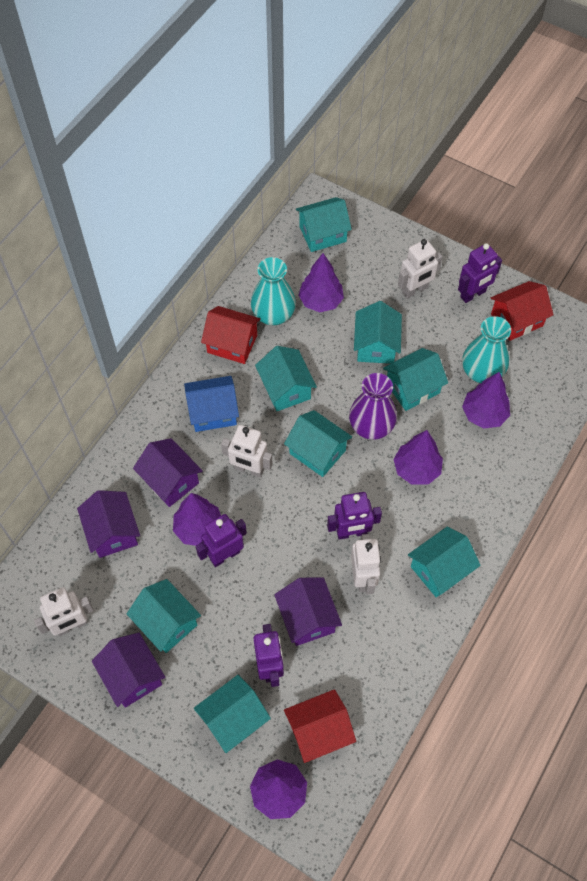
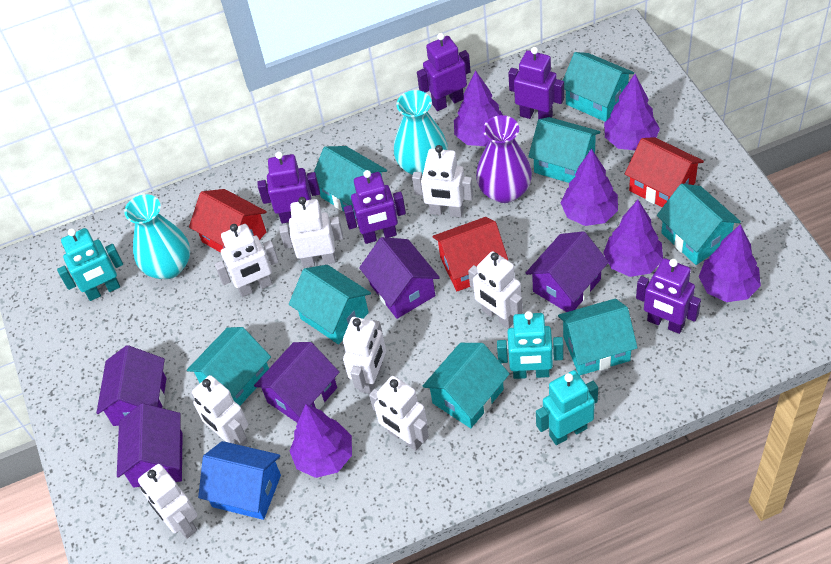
purple house: 4 -> 5
purple robot: 4 -> 5
purple tree: 5 -> 6
turquoise robot: 0 -> 3
white robot: 4 -> 8

